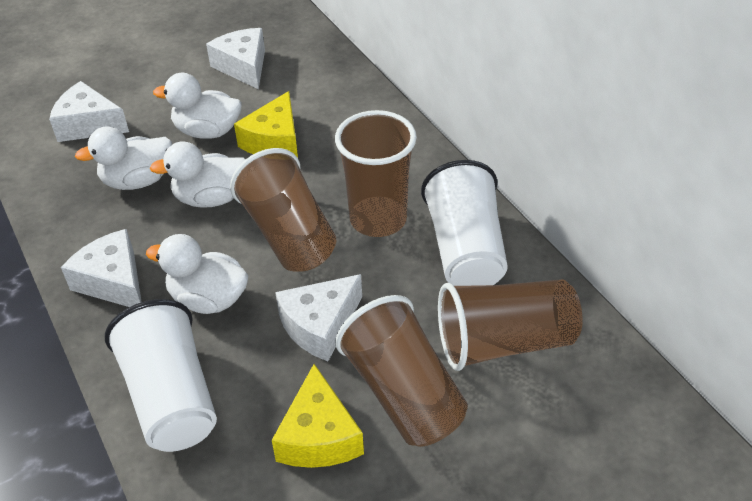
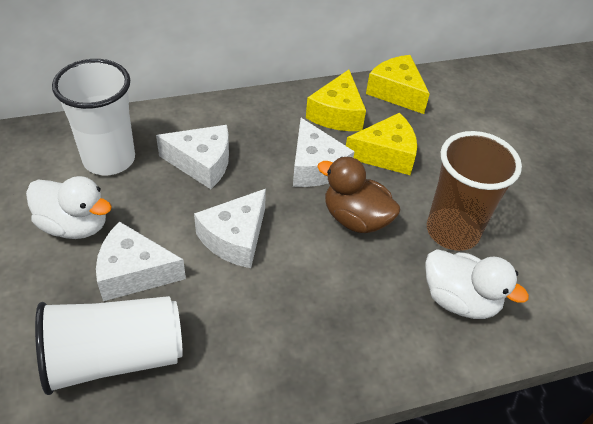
brown cup: 4 -> 1
brown duck: 0 -> 1
white duck: 4 -> 2
yellow cheese: 2 -> 3

